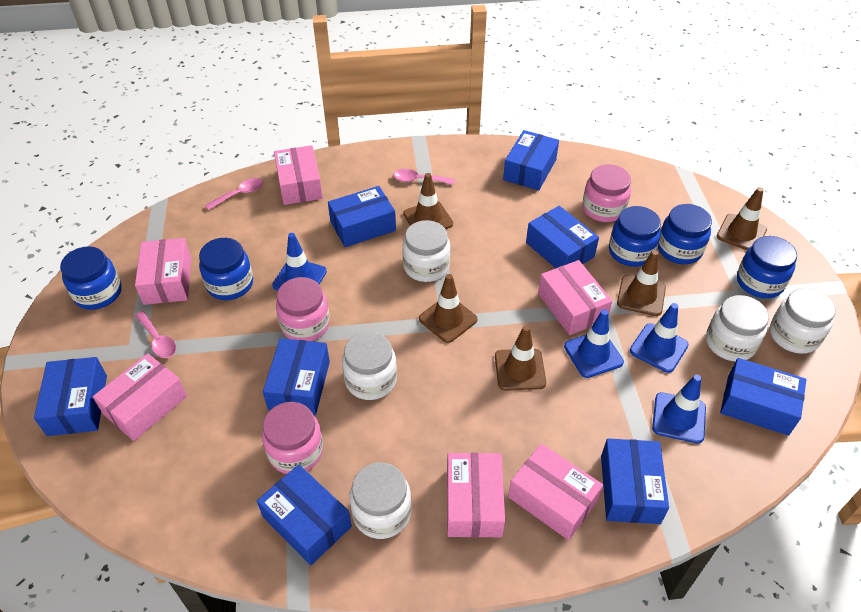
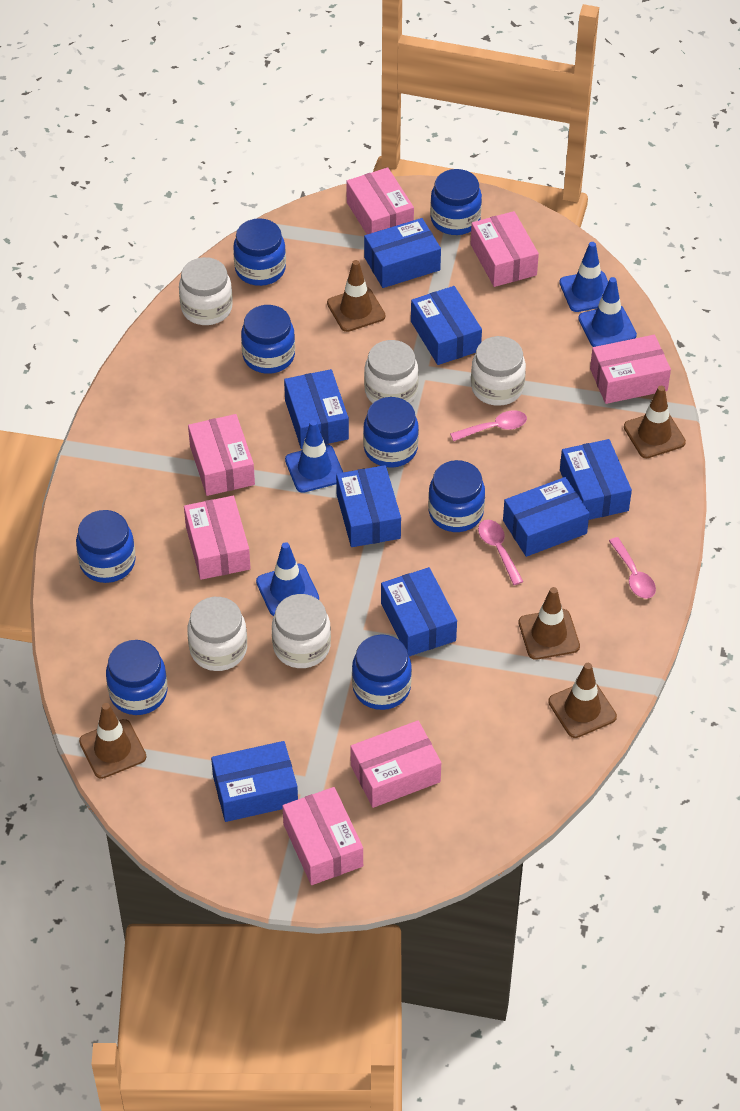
blue jar: 5 -> 8
pink box: 6 -> 7
pink jar: 3 -> 0

